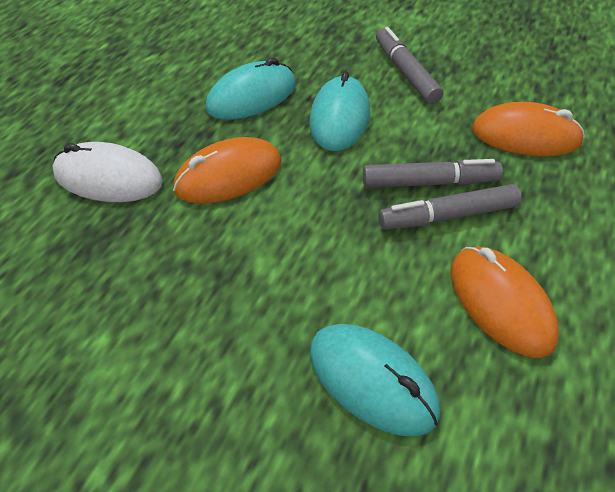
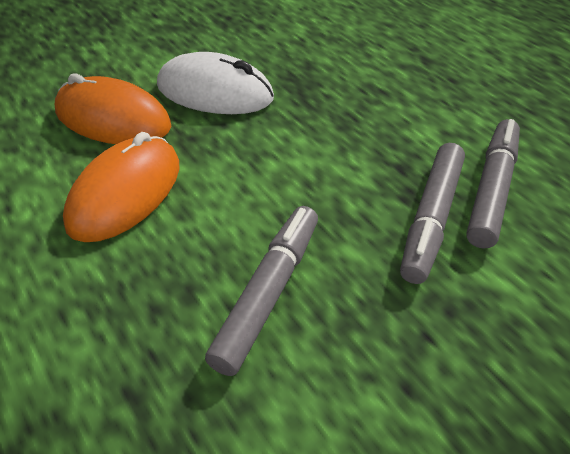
orange mouse: 3 -> 2
turquoise mouse: 3 -> 0

